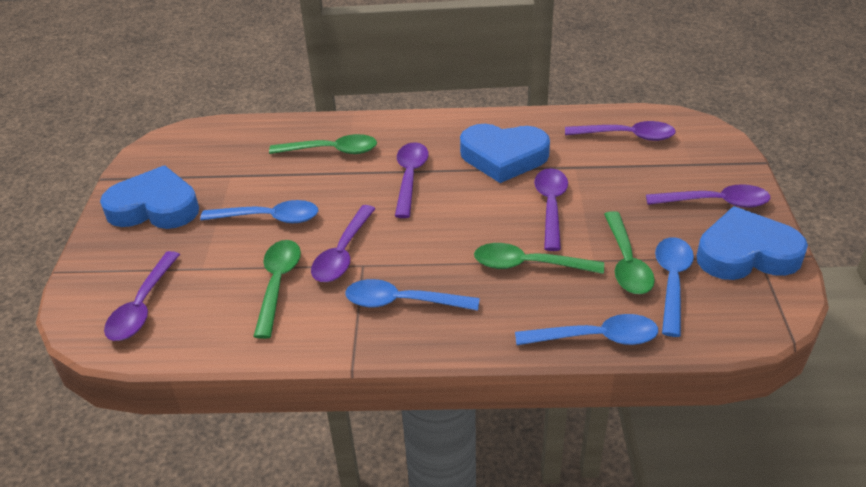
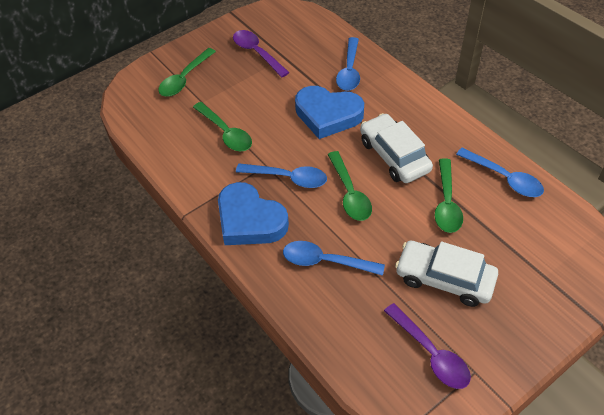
blue heart: 3 -> 2
purple spoon: 6 -> 2
white car: 0 -> 2

